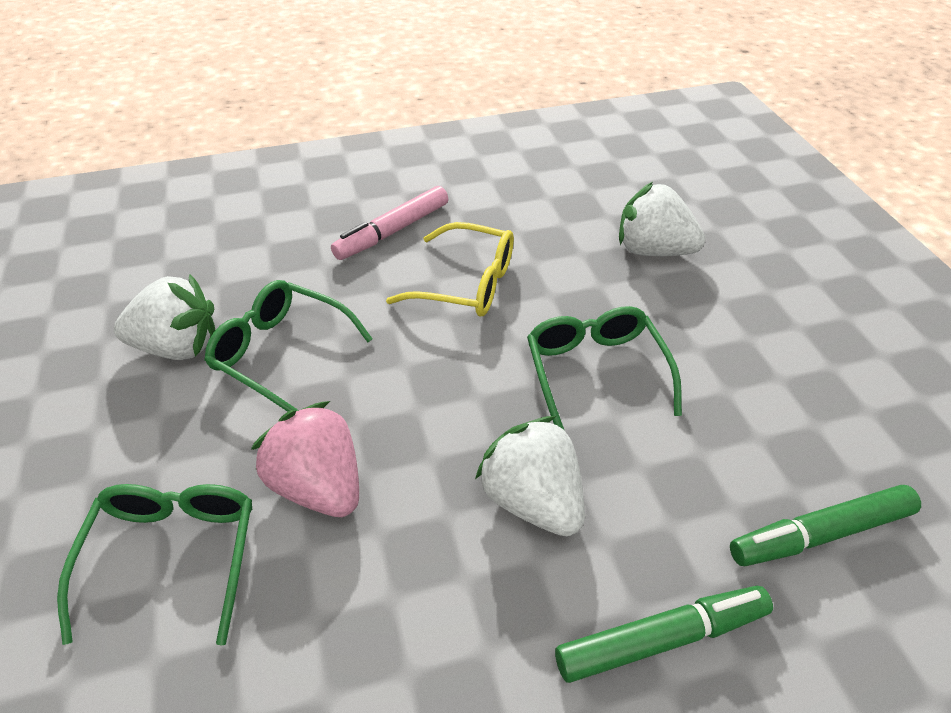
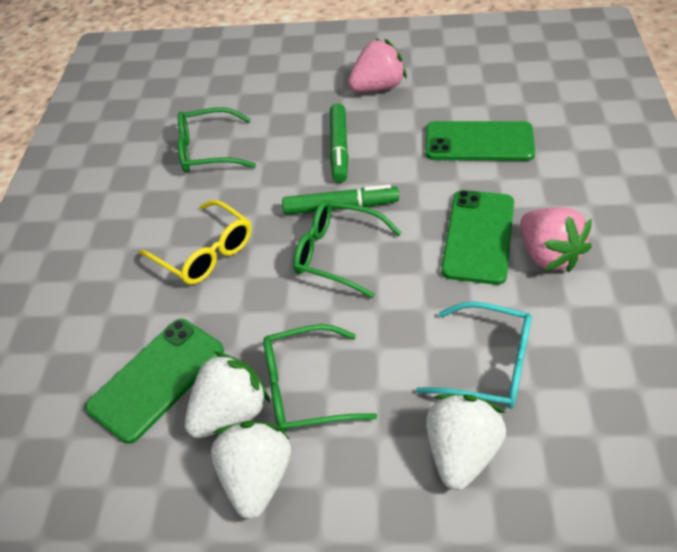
green phone: 0 -> 3
pink marker: 1 -> 0
pink strawberry: 1 -> 2
turquoise glasses: 0 -> 1

